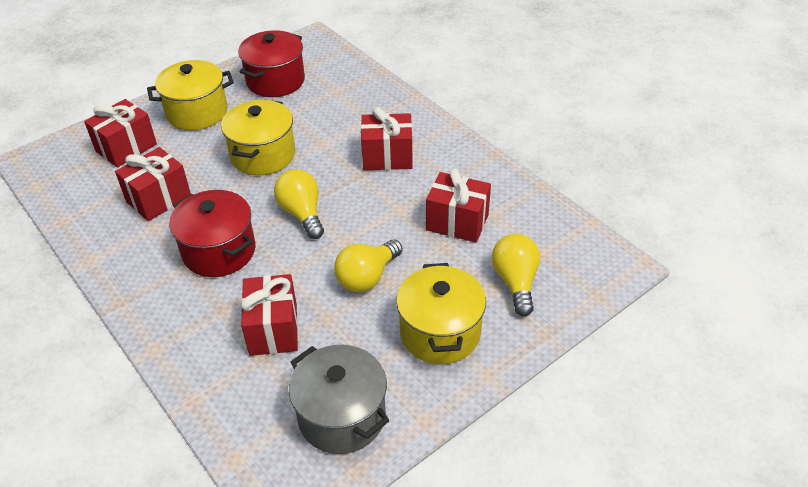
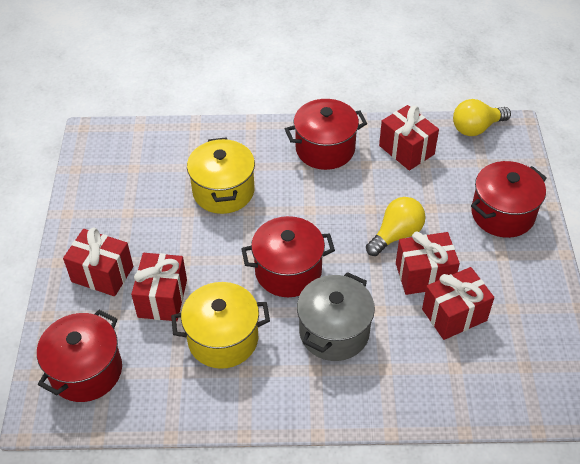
red pot: 2 -> 4
yellow light bulb: 3 -> 2
yellow pot: 3 -> 2

